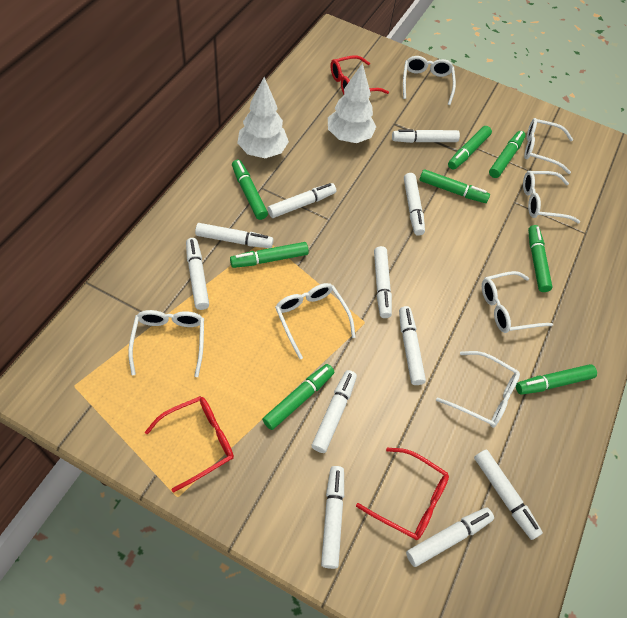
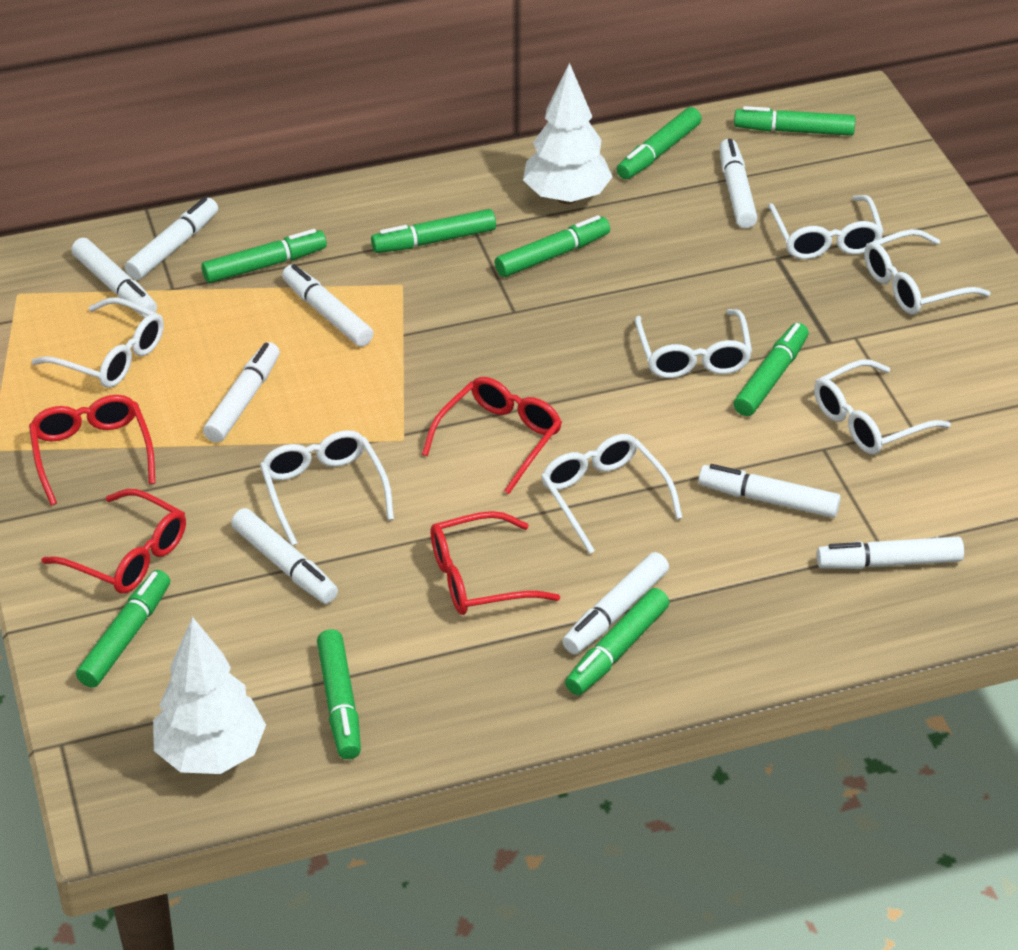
green marker: 8 -> 9
red glasses: 3 -> 4
white marker: 11 -> 9

